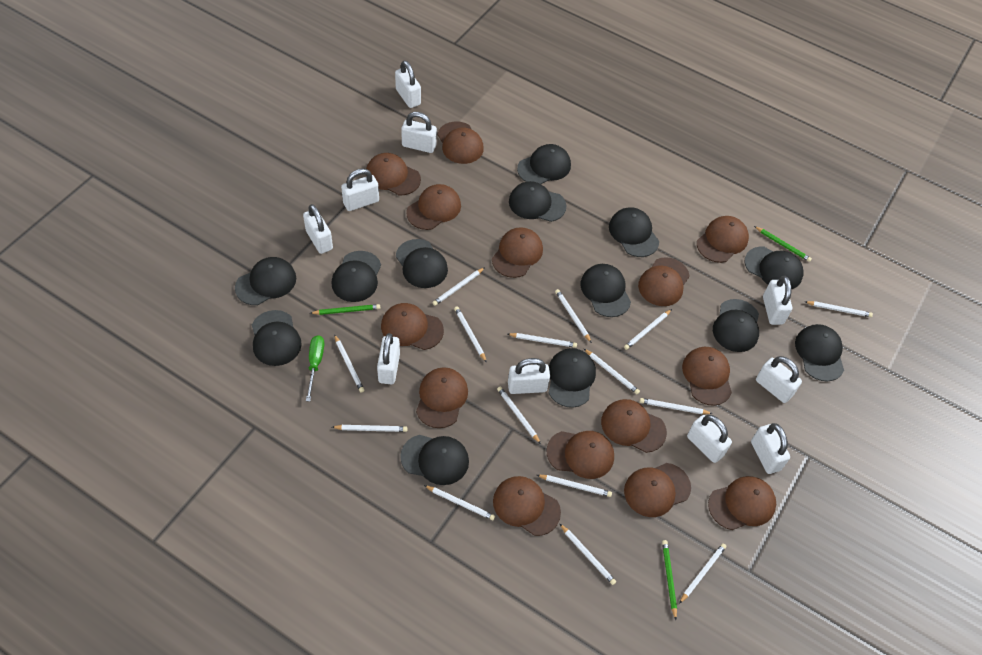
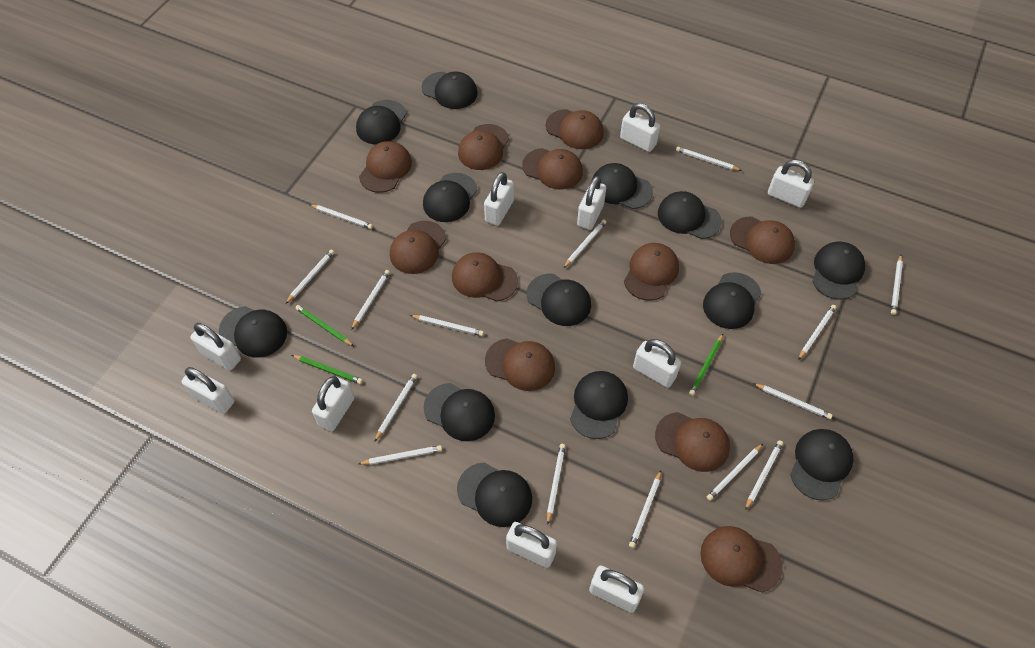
brown cap: 14 -> 11
green screwdriver: 1 -> 0

